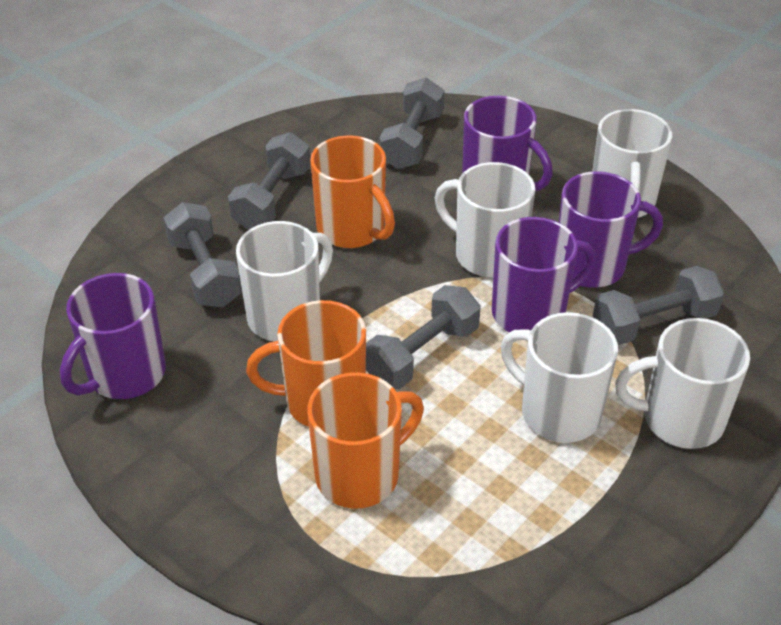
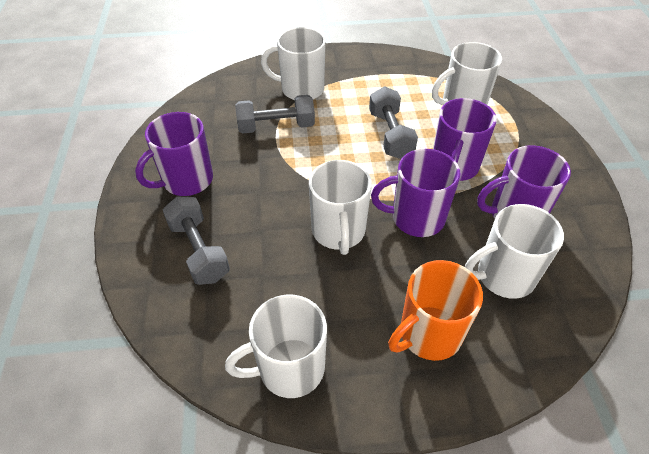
grey dumbbell: 5 -> 3
orange mug: 3 -> 1

